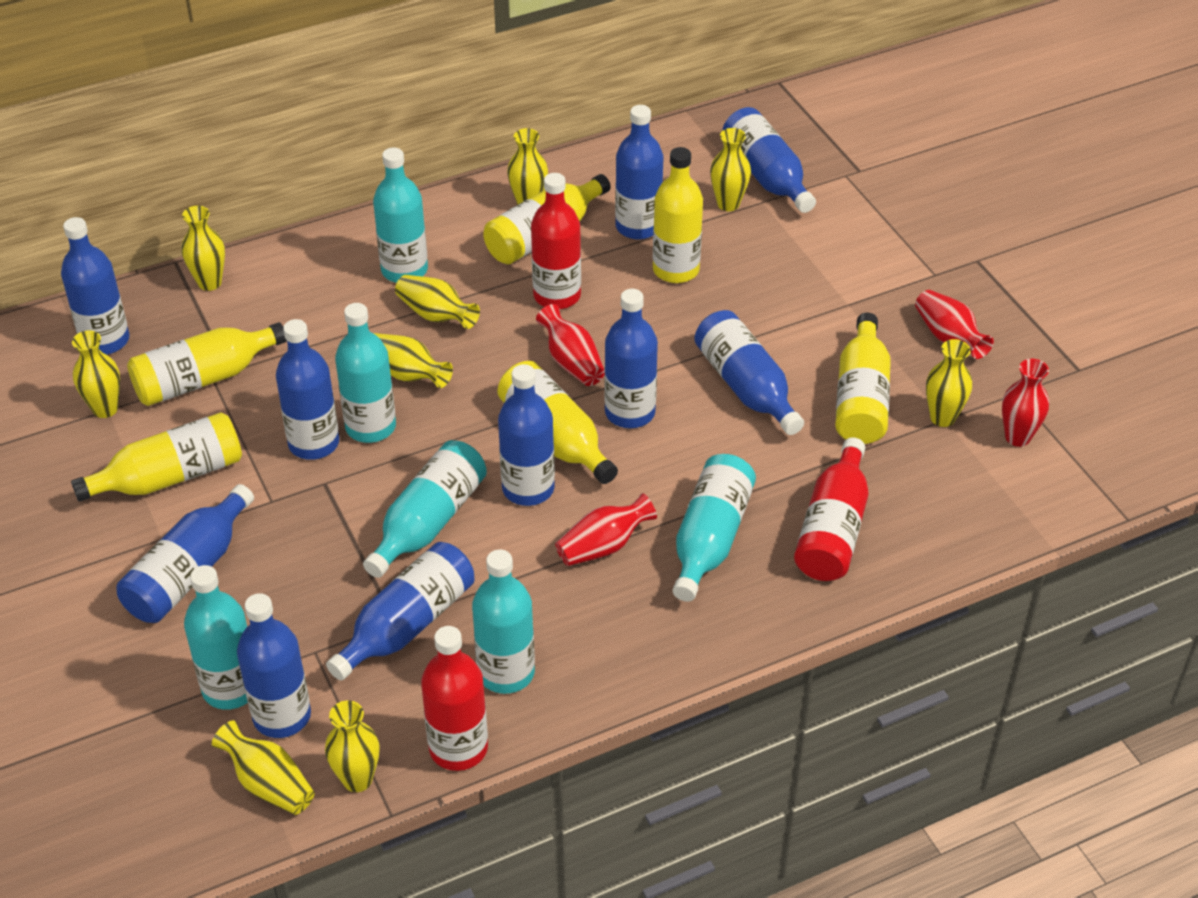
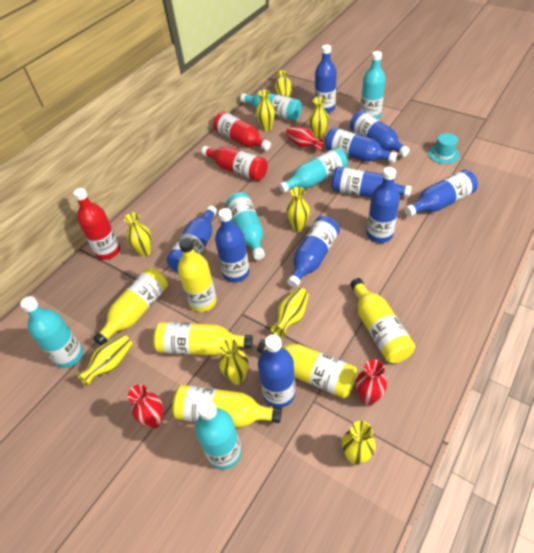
red vase: 4 -> 3
turquoise hat: 0 -> 1

